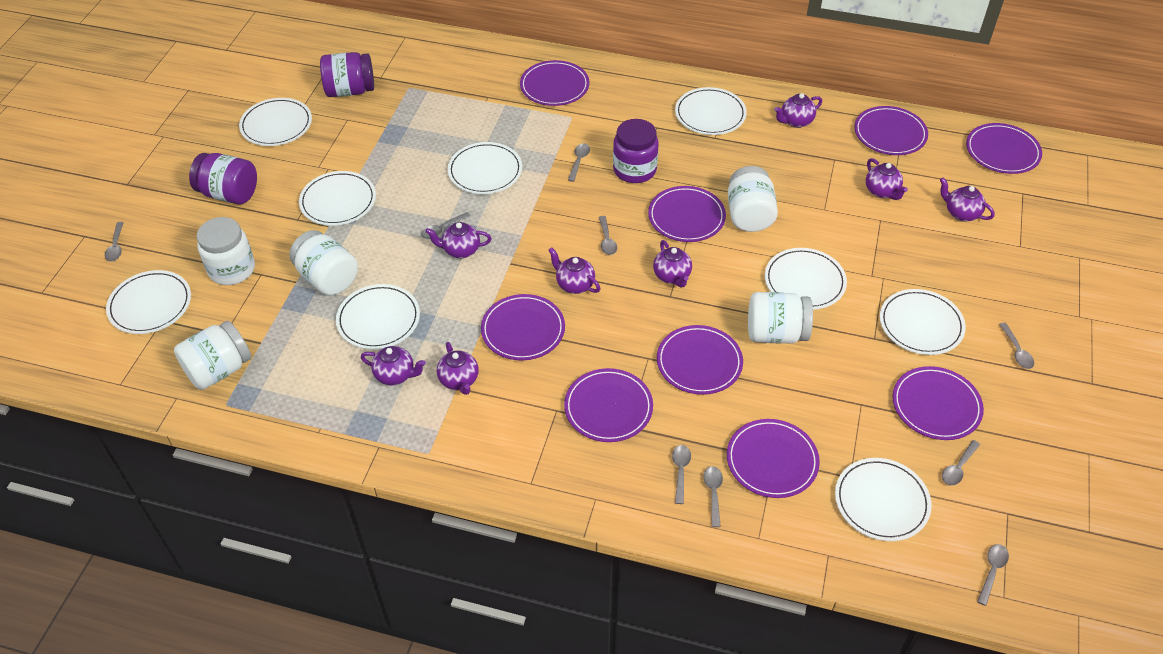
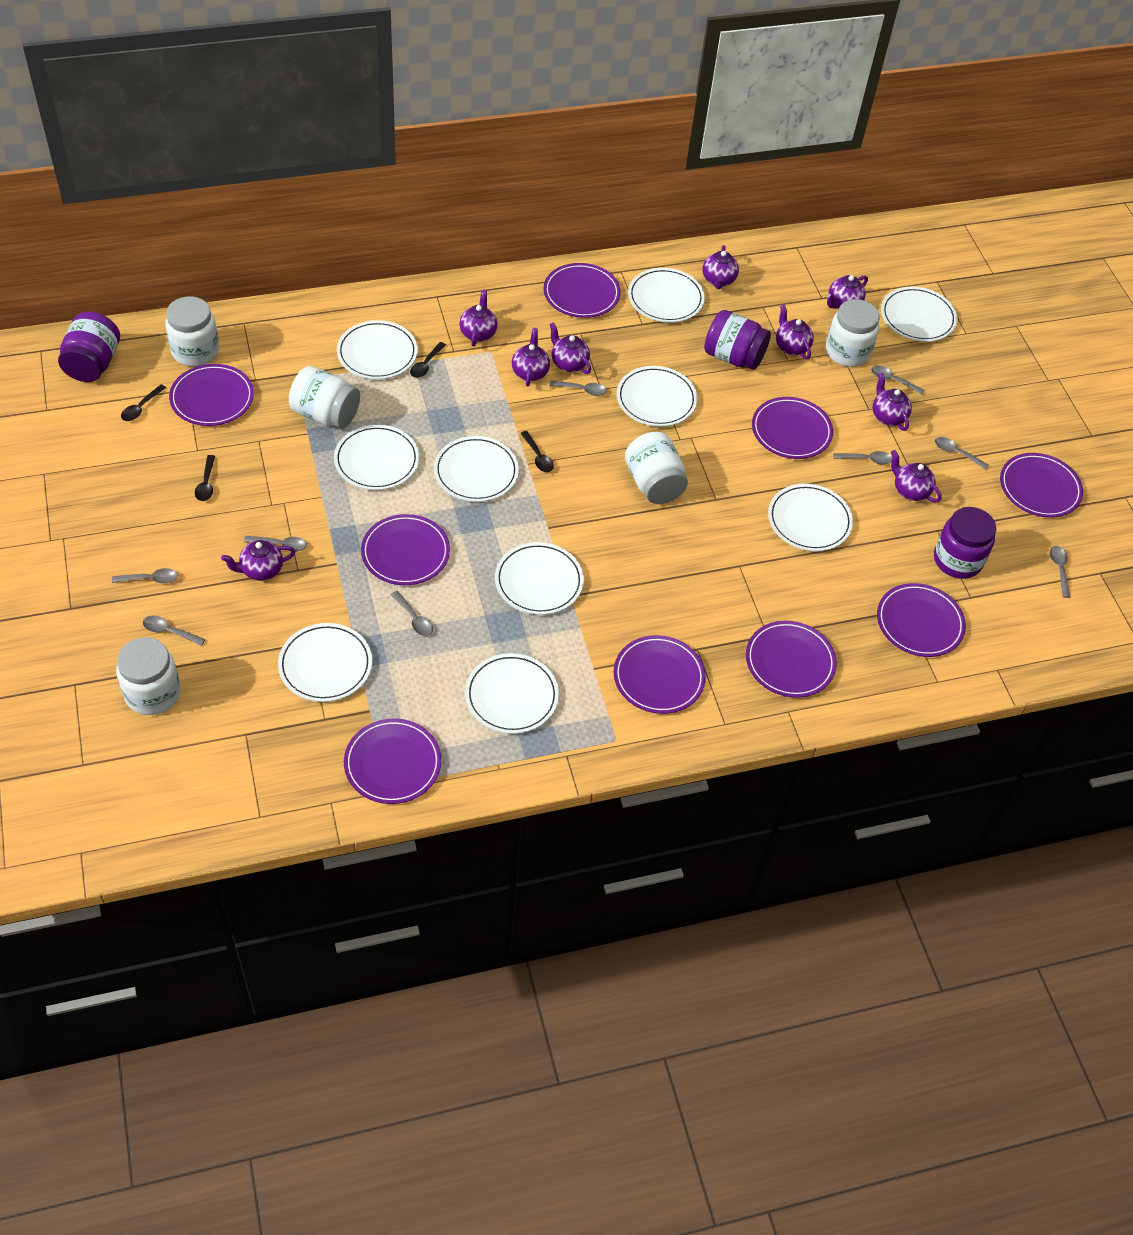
black spoon: 0 -> 4
purple teapot: 8 -> 9
white plate: 9 -> 10

